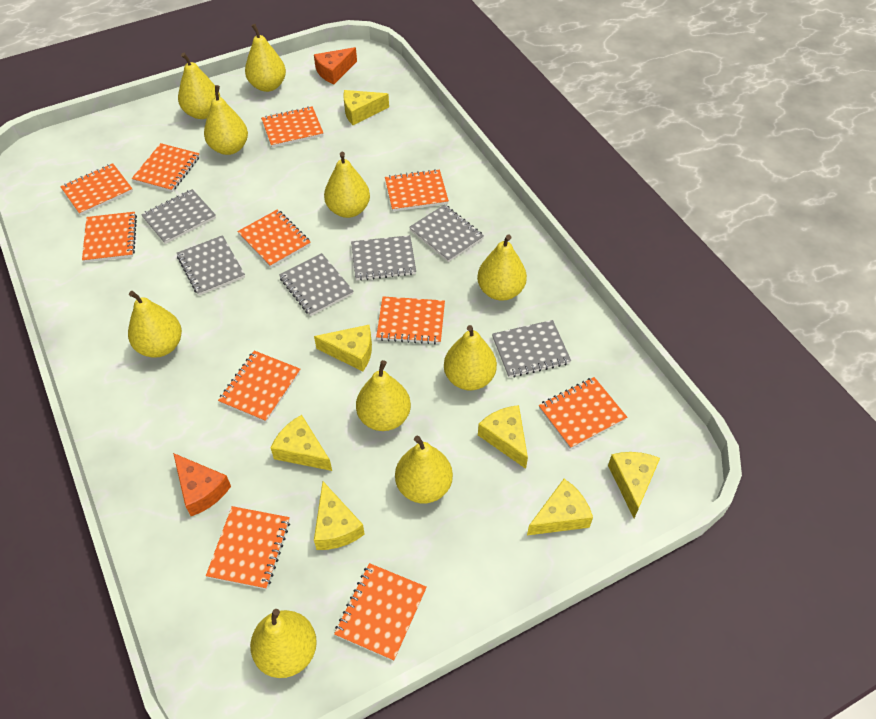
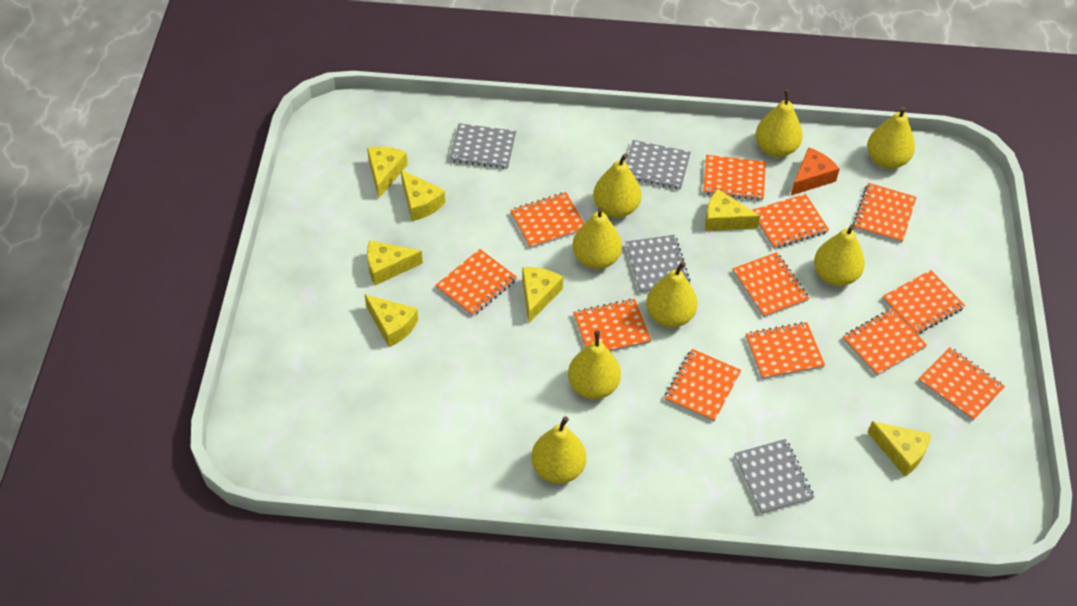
grey notebook: 6 -> 4
orange cheese: 2 -> 1
orange notebook: 11 -> 12
yellow pear: 10 -> 8

